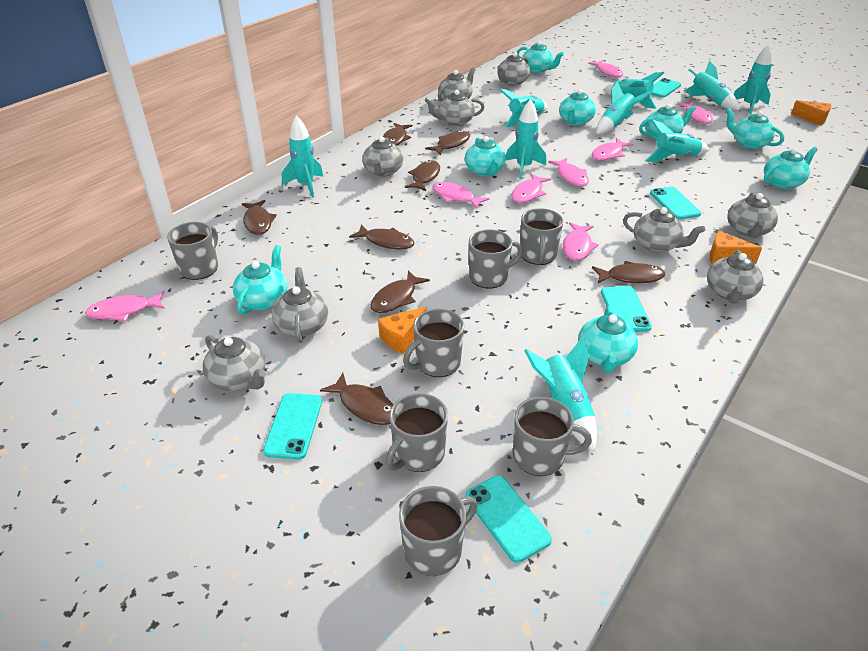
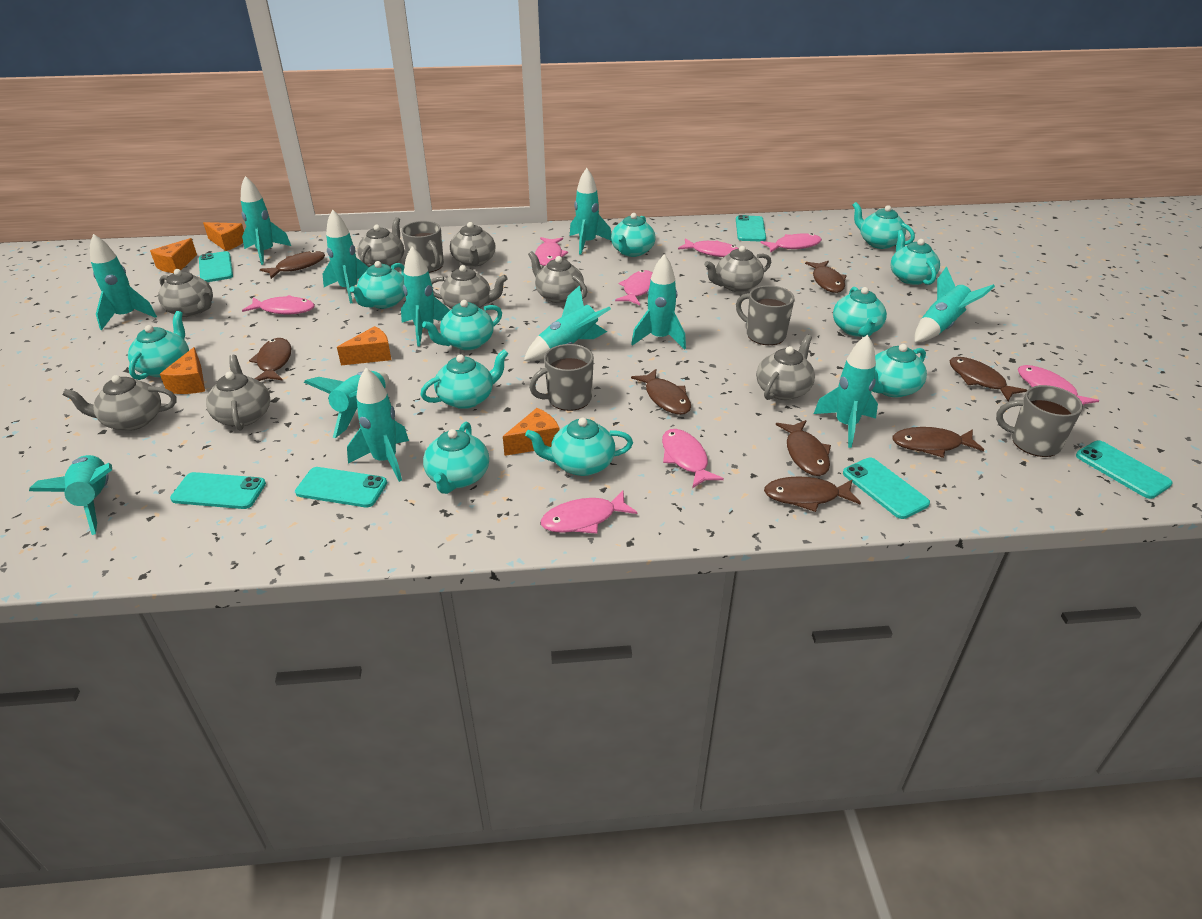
grey mug: 7 -> 4
orange cheese: 3 -> 5
turquoise phone: 5 -> 6
turquoise rocket: 9 -> 12
turquoise teapot: 8 -> 11

